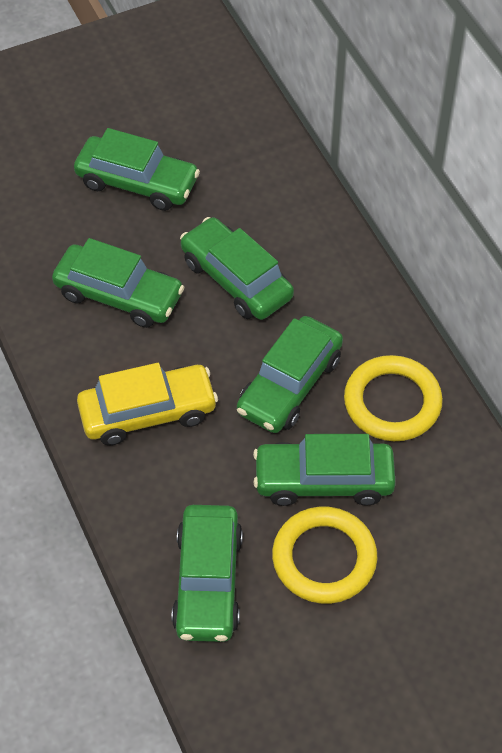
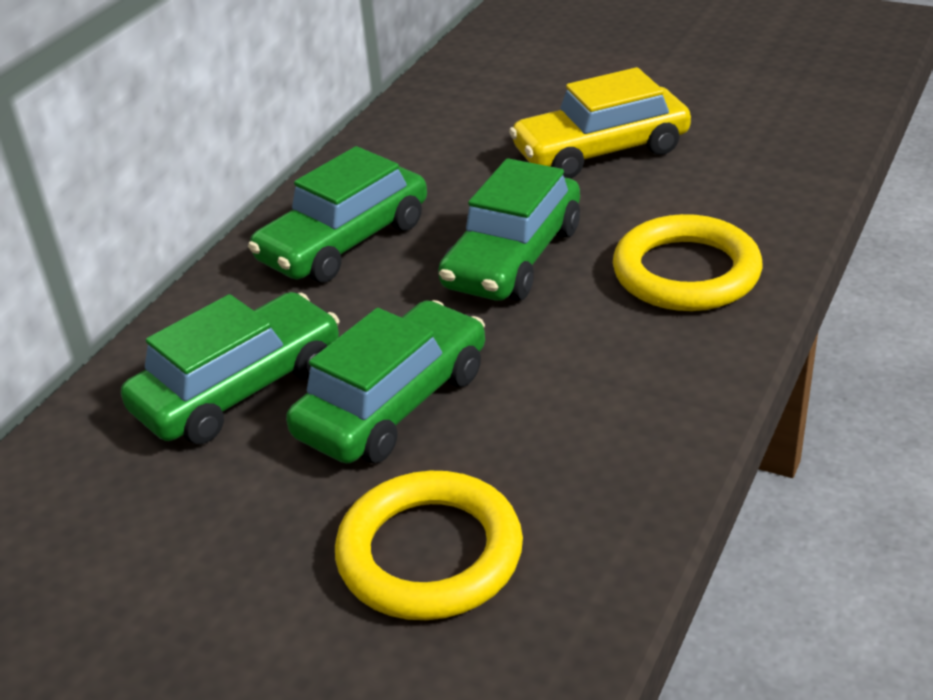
green car: 6 -> 4

